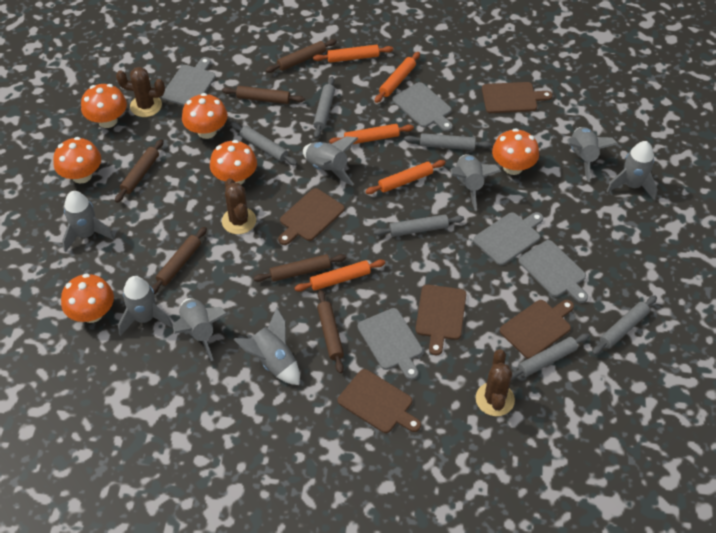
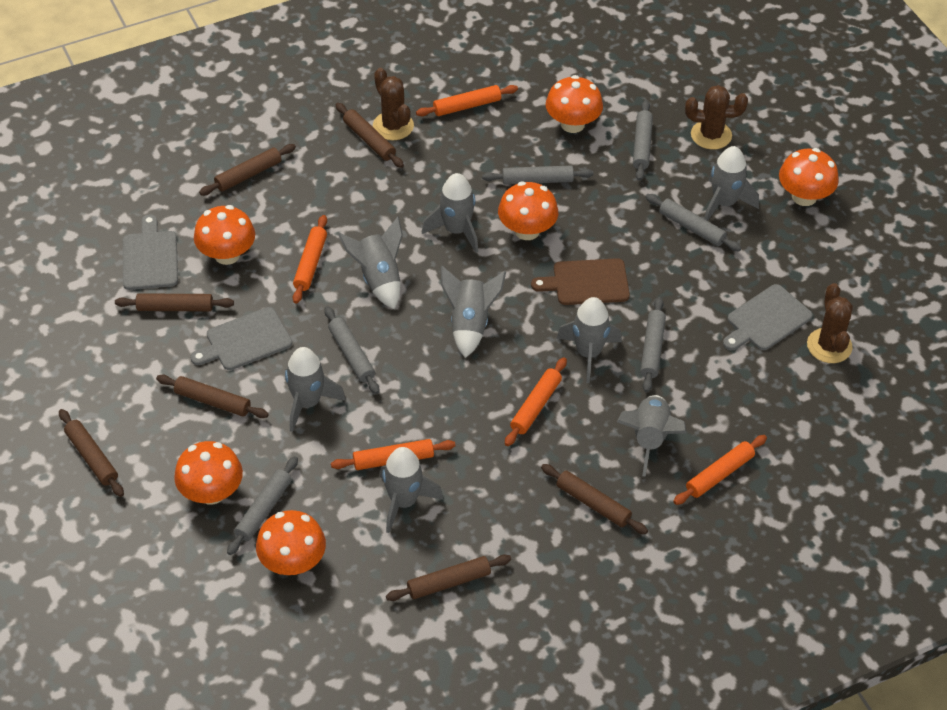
brown cutting board: 5 -> 1
brown rolling pin: 6 -> 7
grey cutting board: 5 -> 3

